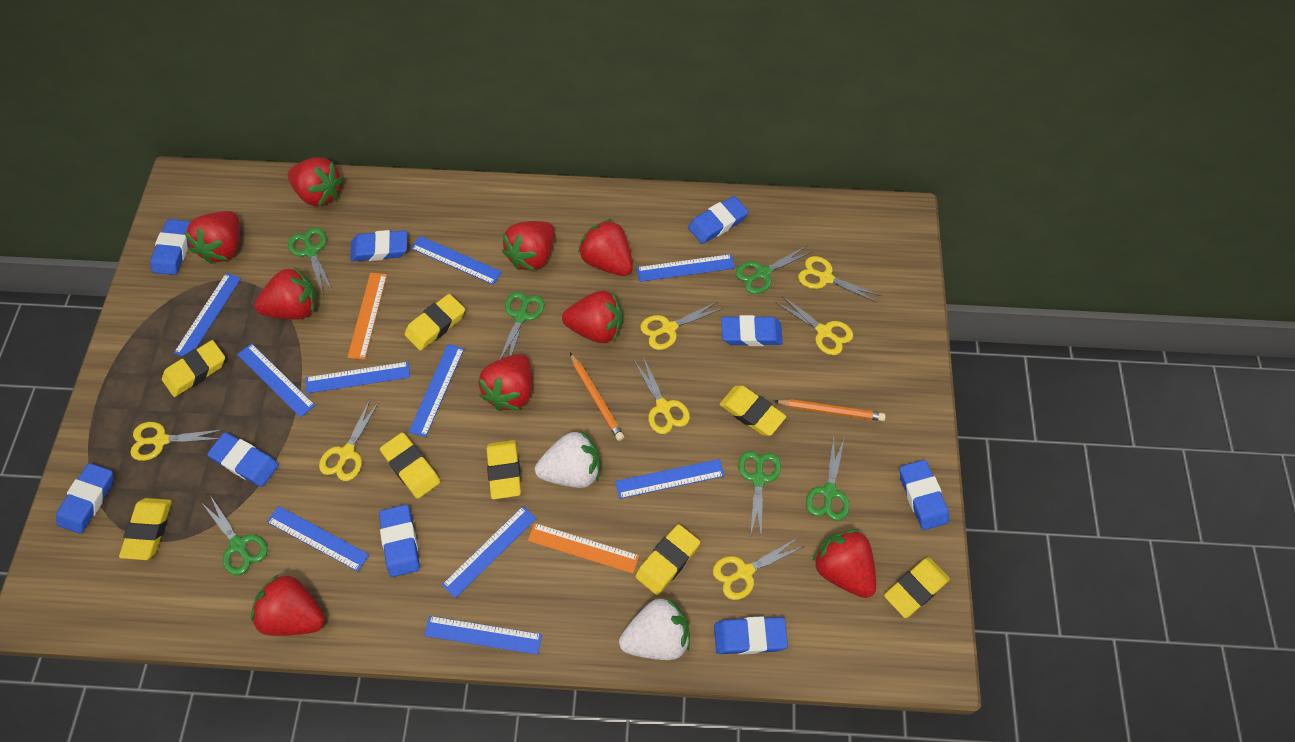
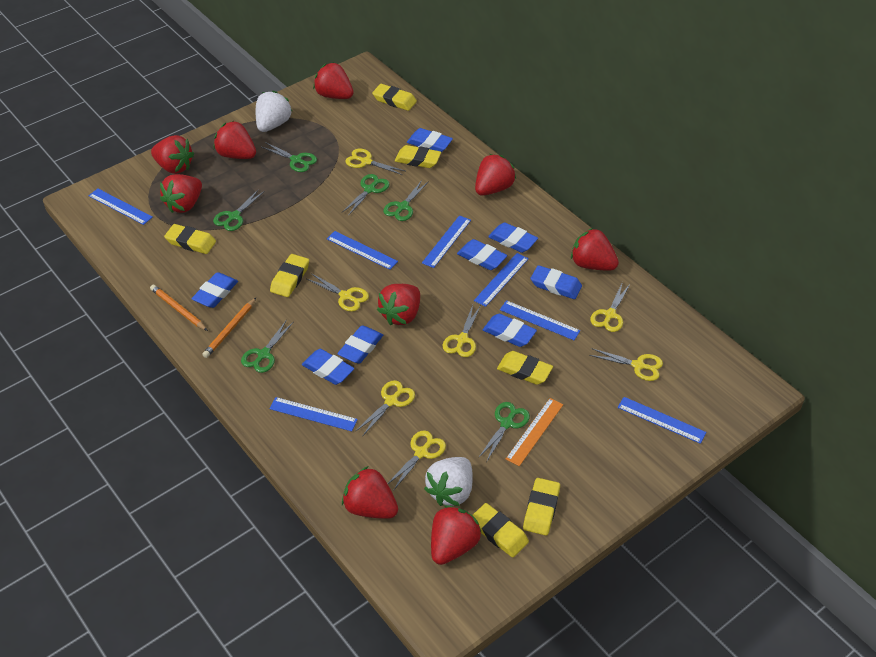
blue eraser: 9 -> 8
blue ruler: 10 -> 7
orange ruler: 2 -> 1
yellow eraser: 8 -> 7

